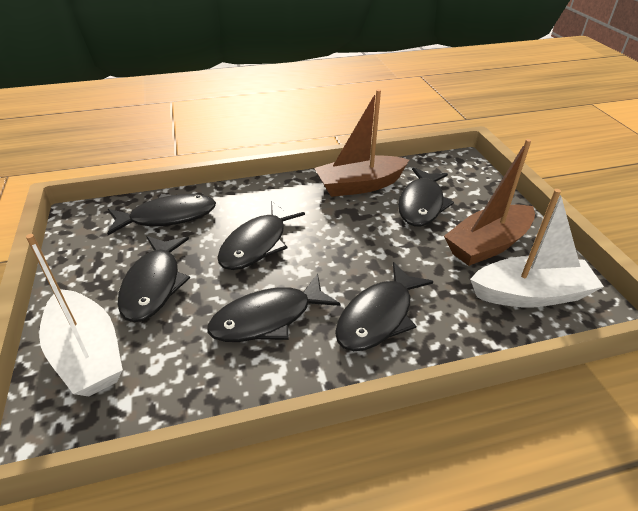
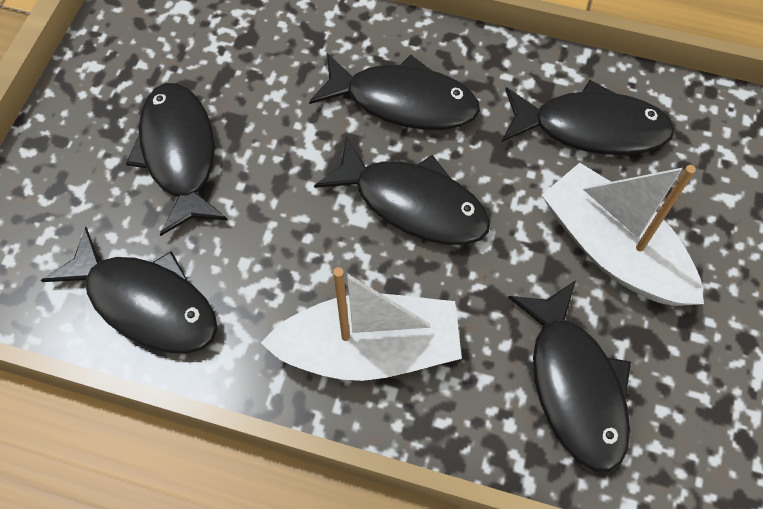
brown boat: 2 -> 0

